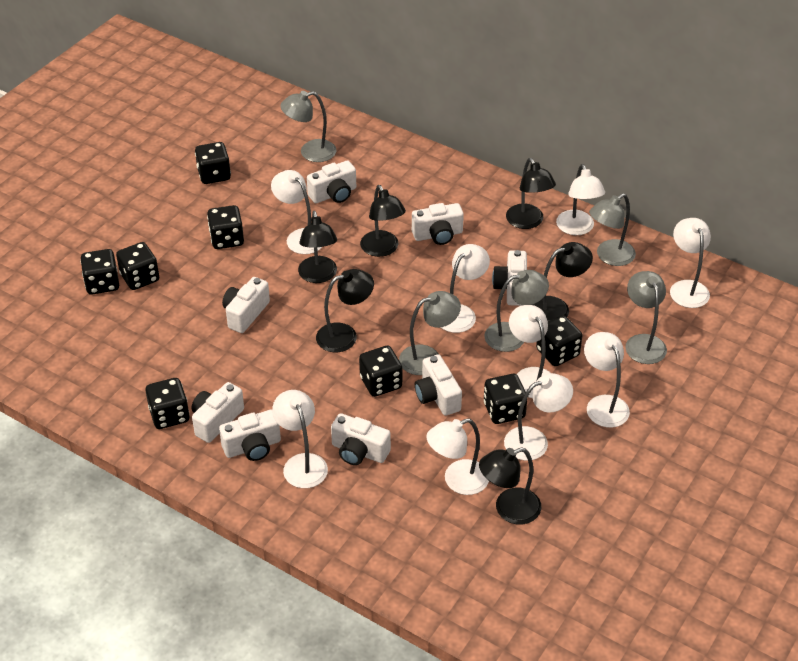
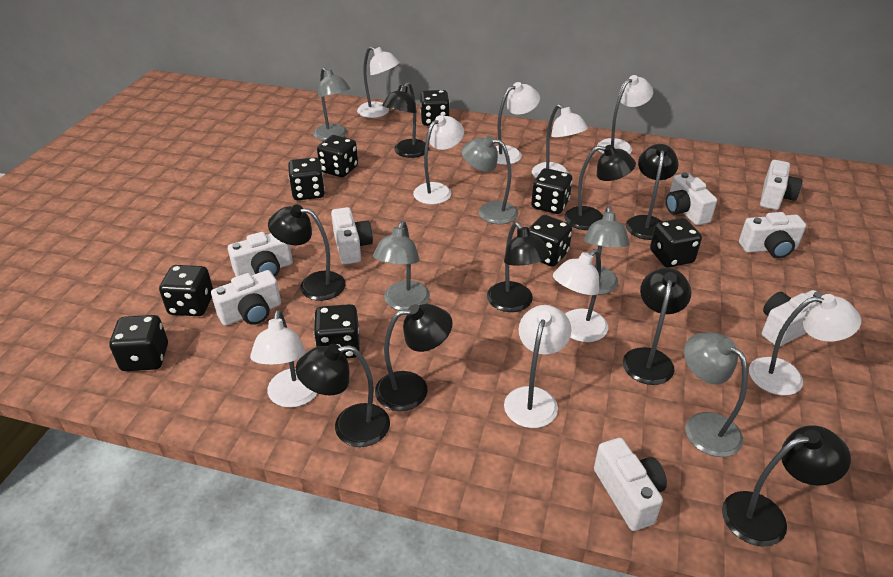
black dice: 8 -> 9
black lamp: 6 -> 9

